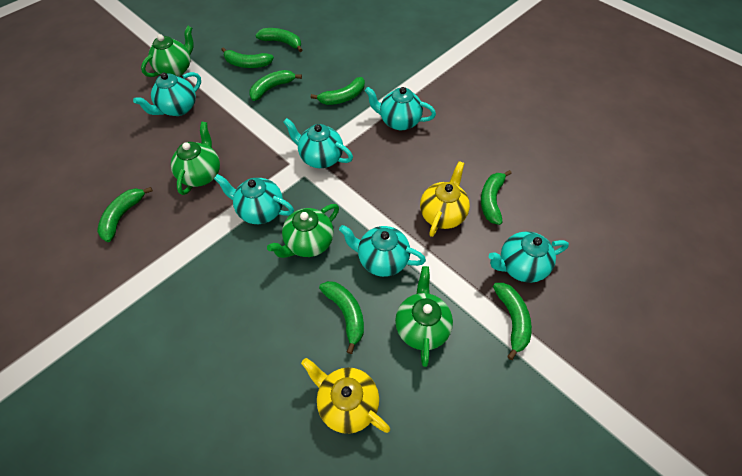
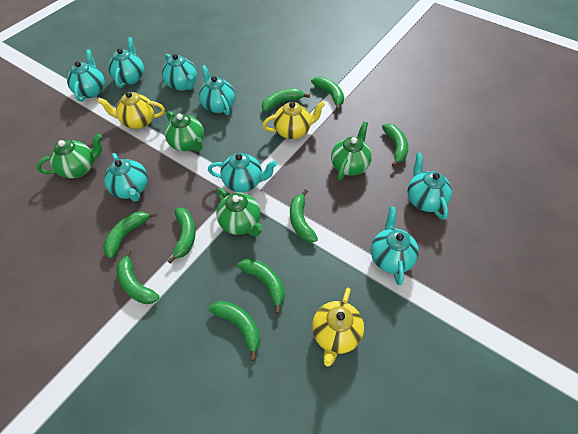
green banana: 8 -> 9
turquoise teapot: 6 -> 8
yellow teapot: 2 -> 3

